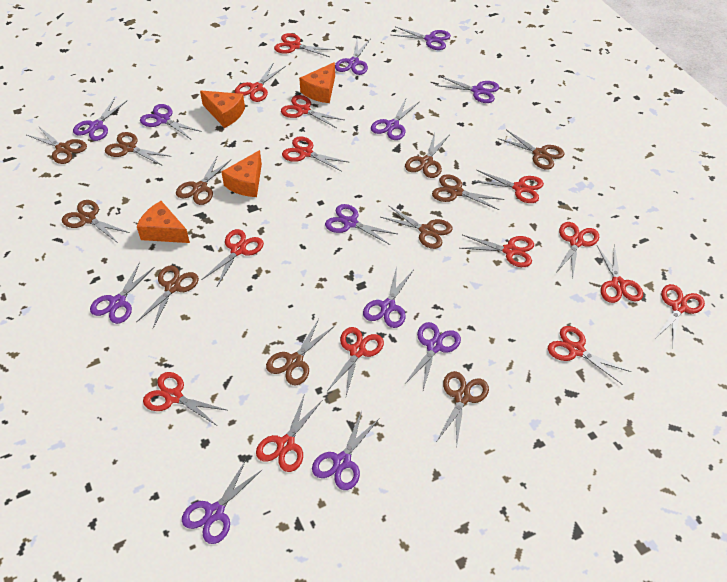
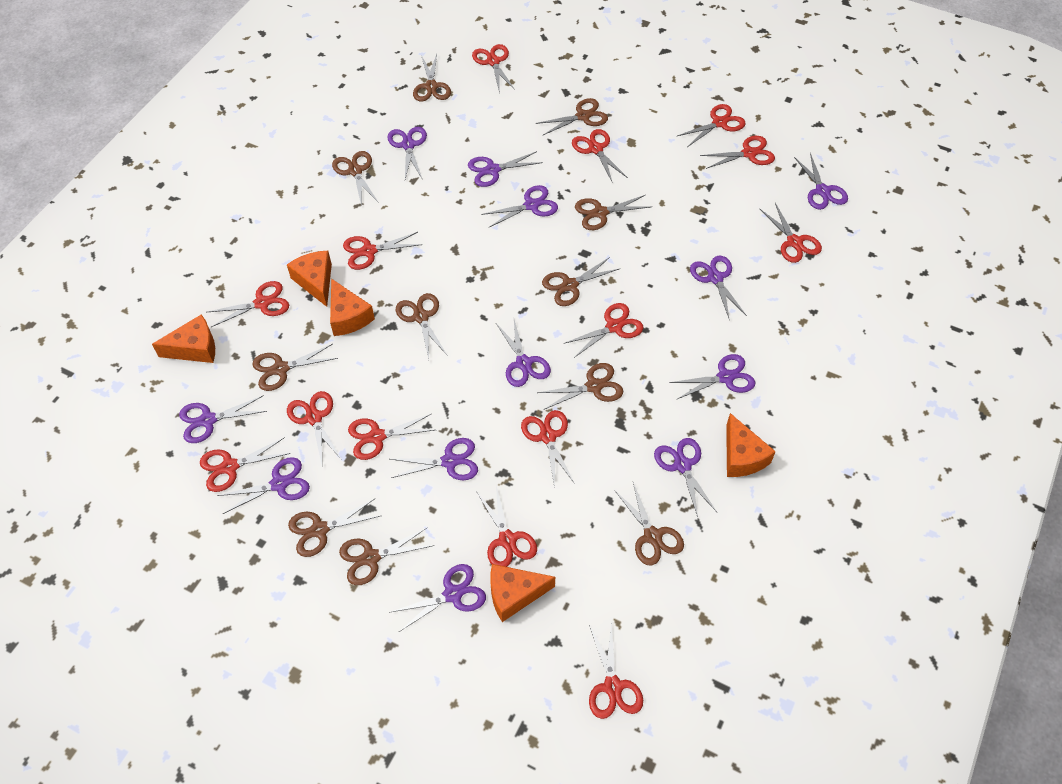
orange cheese: 4 -> 5

